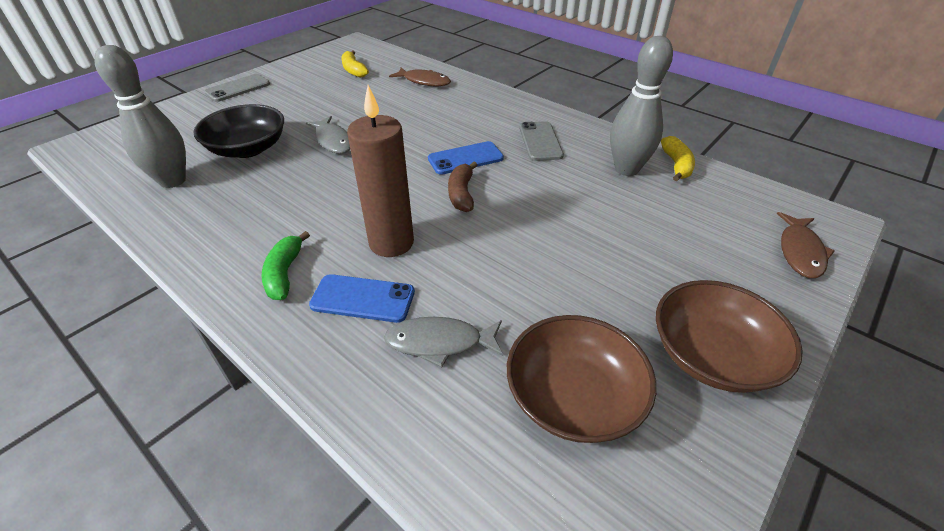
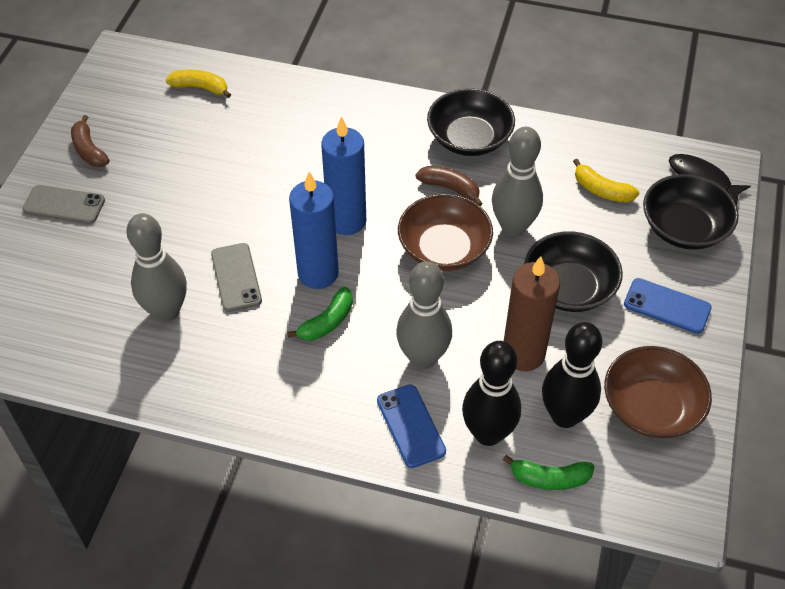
black bowl: 1 -> 3
black bowling pin: 0 -> 2
black fish: 0 -> 1
blue candle: 0 -> 2
brown banana: 1 -> 2
brown fish: 2 -> 0
green banana: 1 -> 2
grey bowling pin: 2 -> 3
grey fish: 2 -> 0

